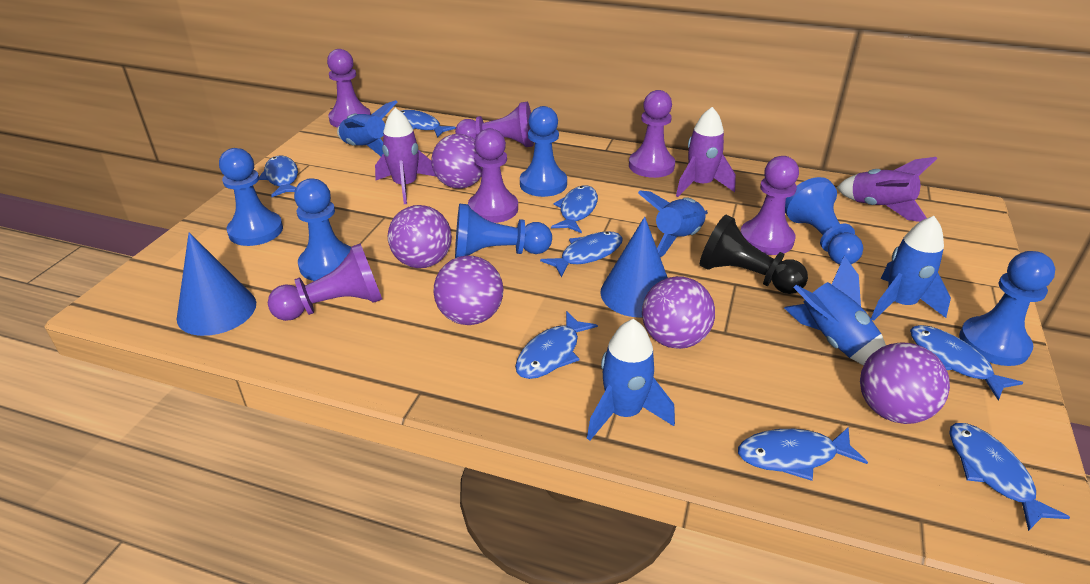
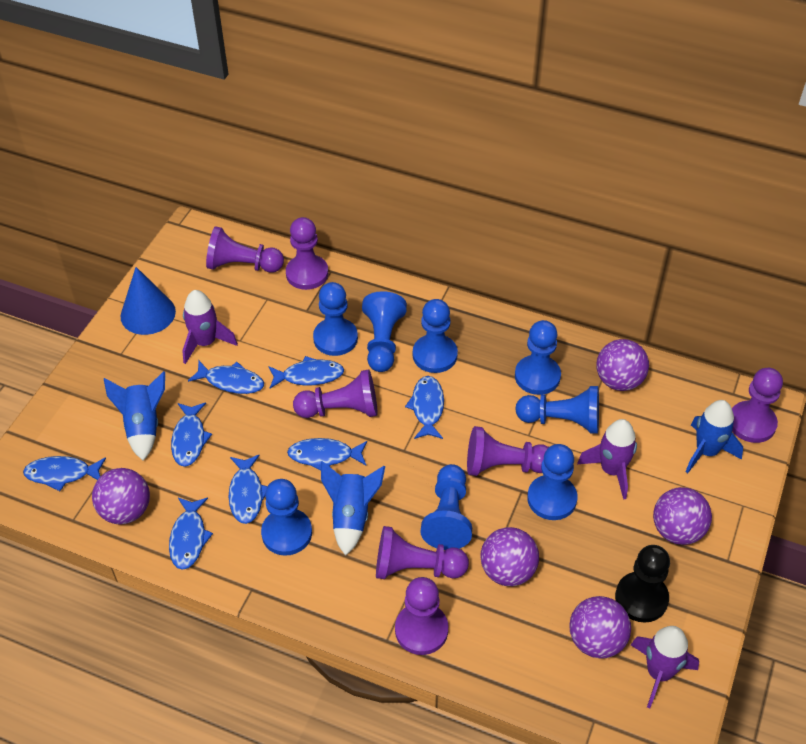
blue cone: 2 -> 1
blue pawn: 6 -> 8
blue rocket: 5 -> 3
purple pawn: 6 -> 7

